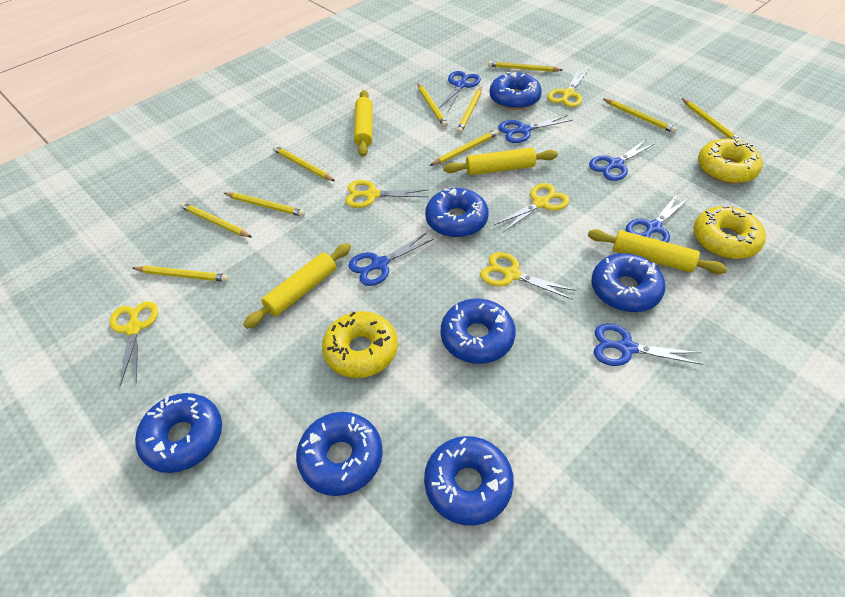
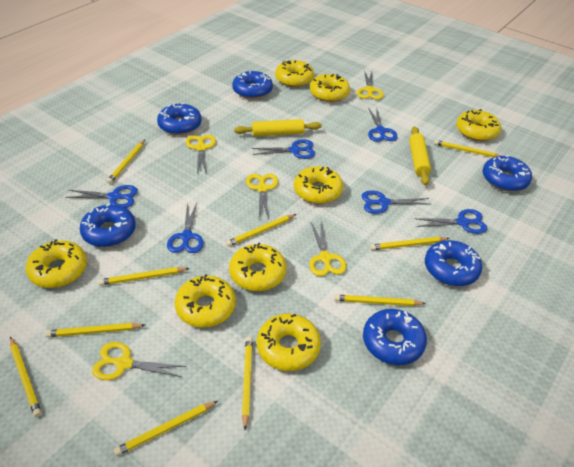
blue donut: 7 -> 6
yellow donut: 3 -> 8
yellow rolling pin: 4 -> 2

